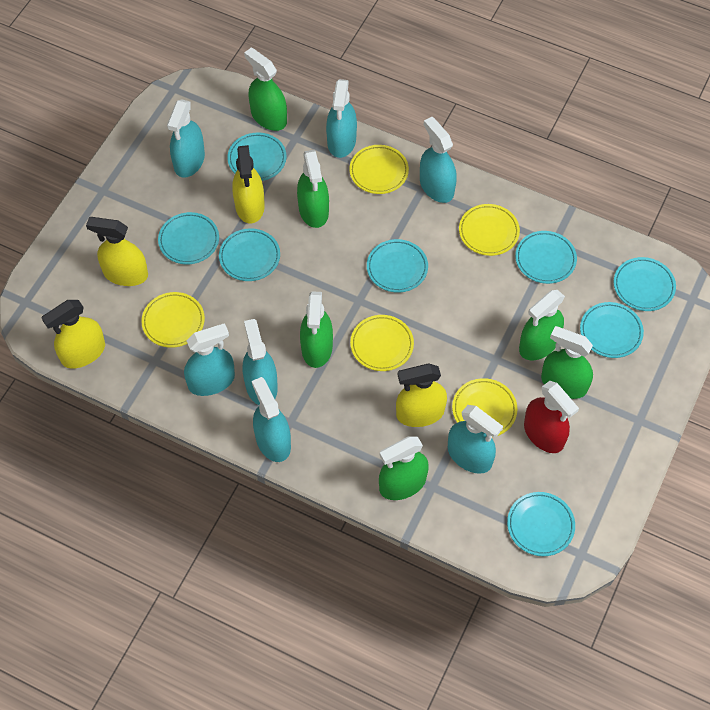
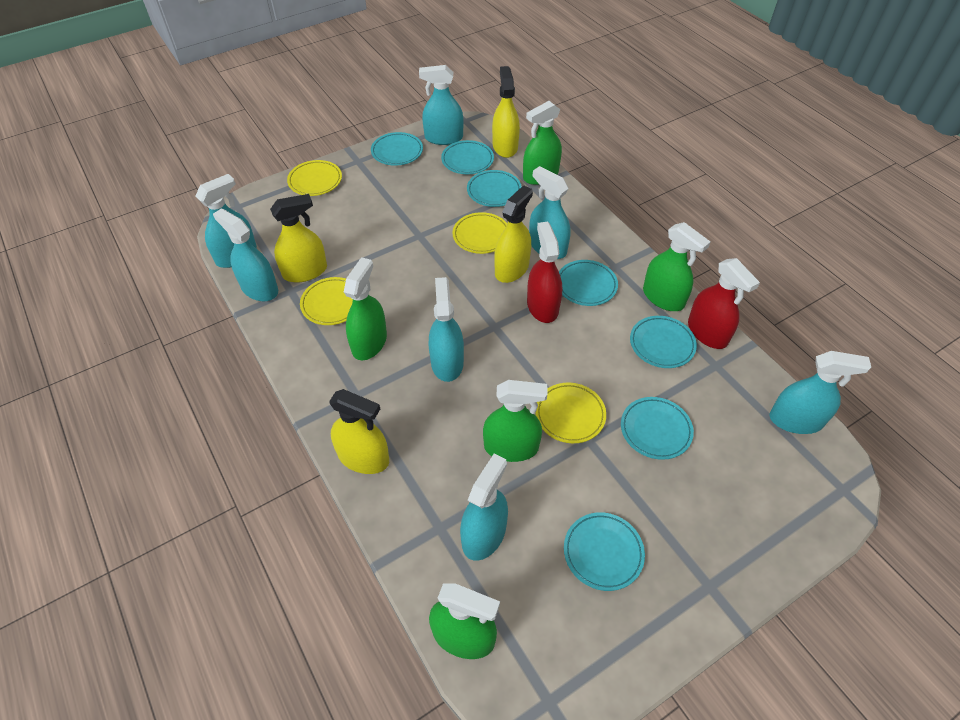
green spray bottle: 6 -> 5
red spray bottle: 1 -> 2
turquoise plate: 8 -> 7
yellow plate: 5 -> 4

